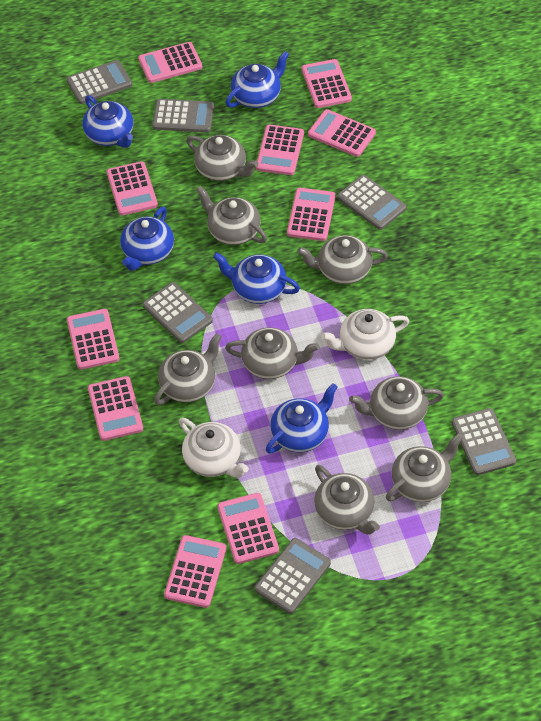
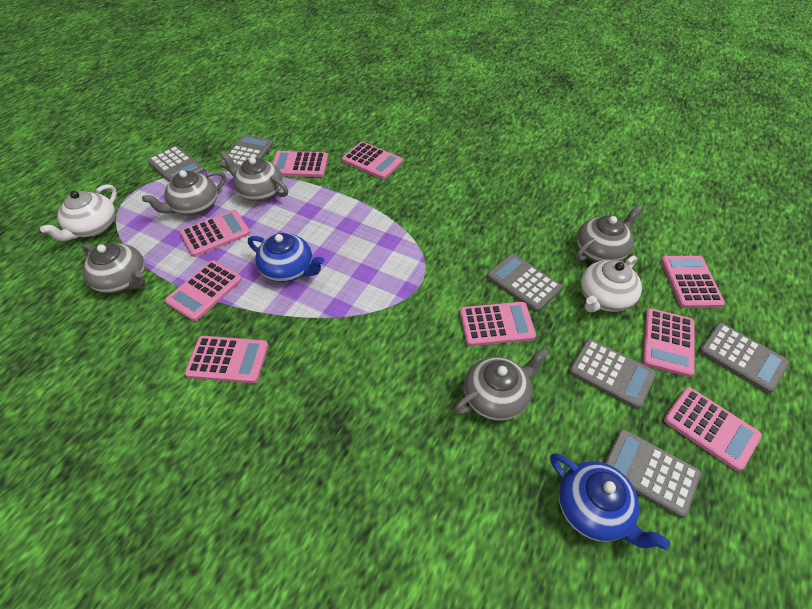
blue teapot: 5 -> 2
grey teapot: 8 -> 5
pink calculator: 10 -> 9

